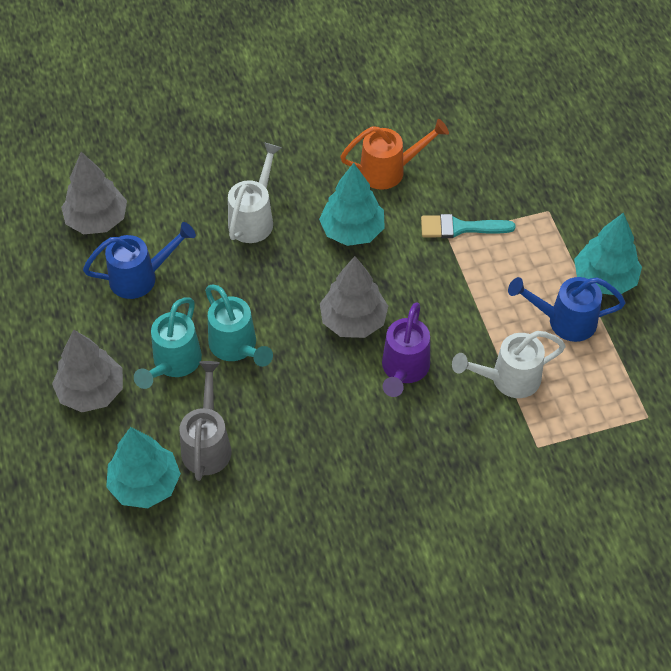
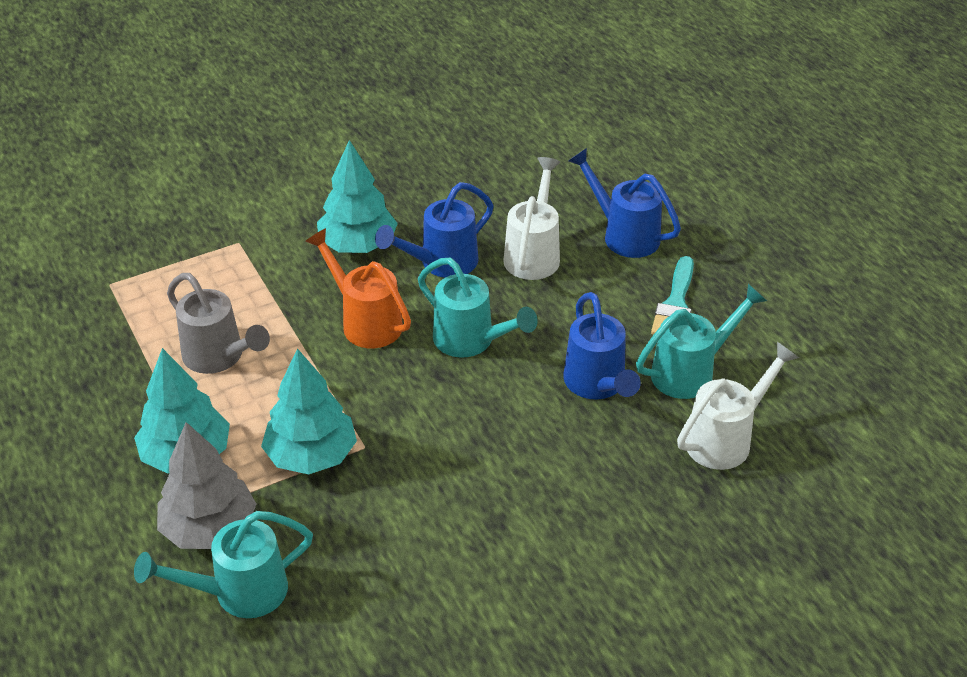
blue watering can: 2 -> 3
grey tree: 3 -> 1
purple watering can: 1 -> 0
turquoise watering can: 2 -> 3

